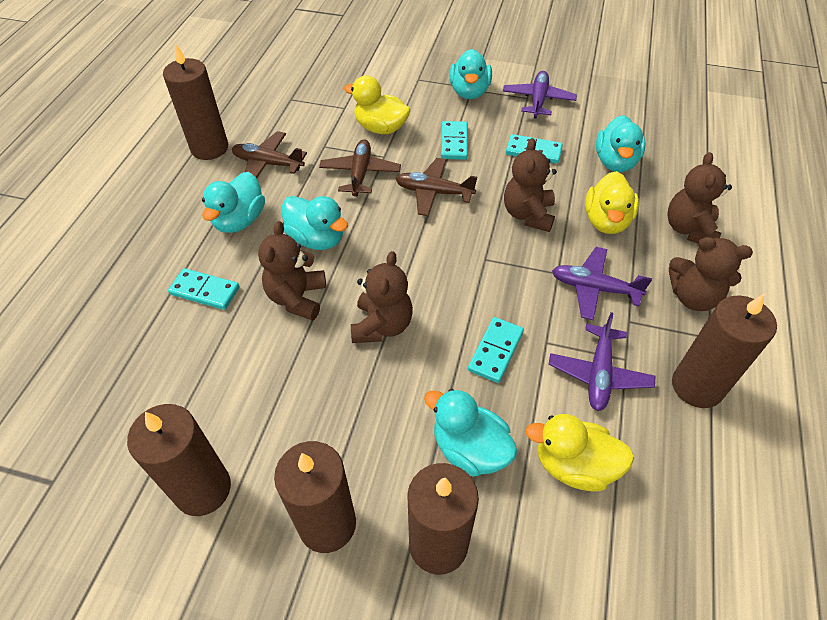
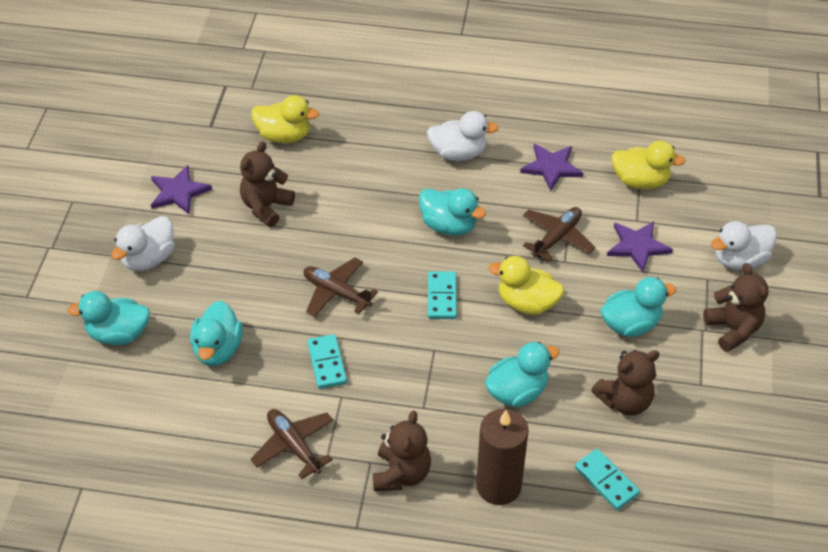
brown candle: 5 -> 1
brown teddy bear: 5 -> 4
purple plane: 3 -> 0
purple star: 0 -> 3
turquoise domino: 4 -> 3
white duck: 0 -> 3

